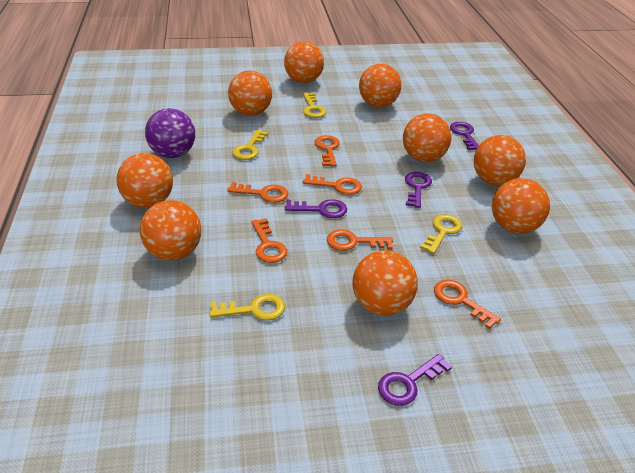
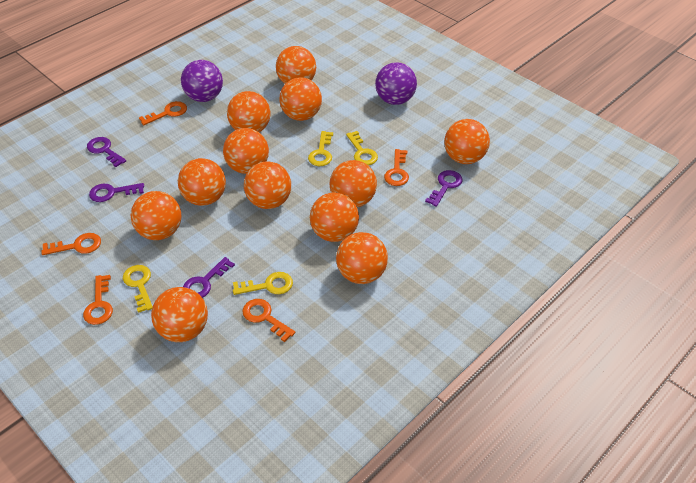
orange ball: 9 -> 12
orange key: 6 -> 5
purple ball: 1 -> 2

